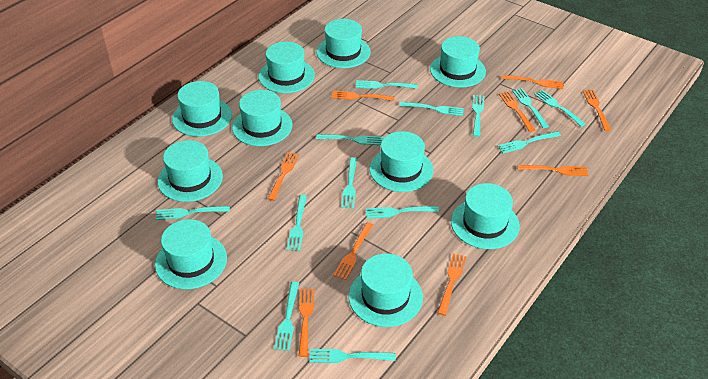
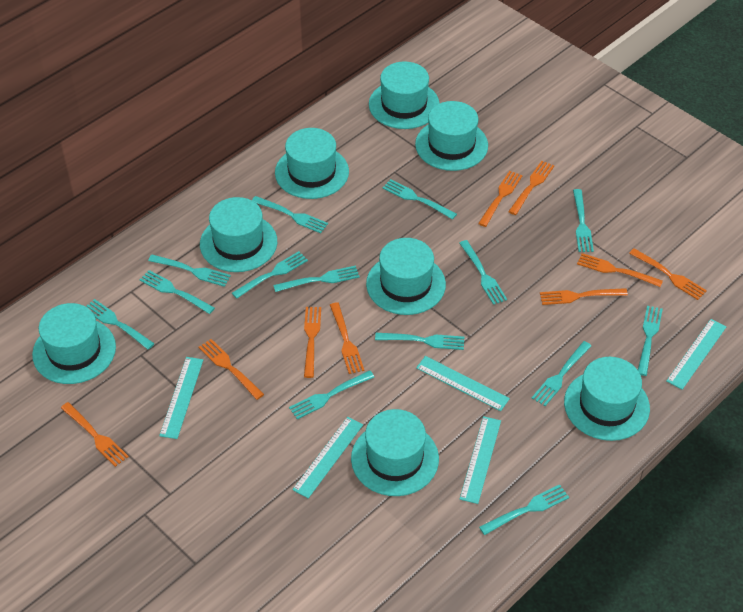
turquoise fork: 13 -> 14
turquoise hat: 10 -> 8
turquoise ruler: 0 -> 5

